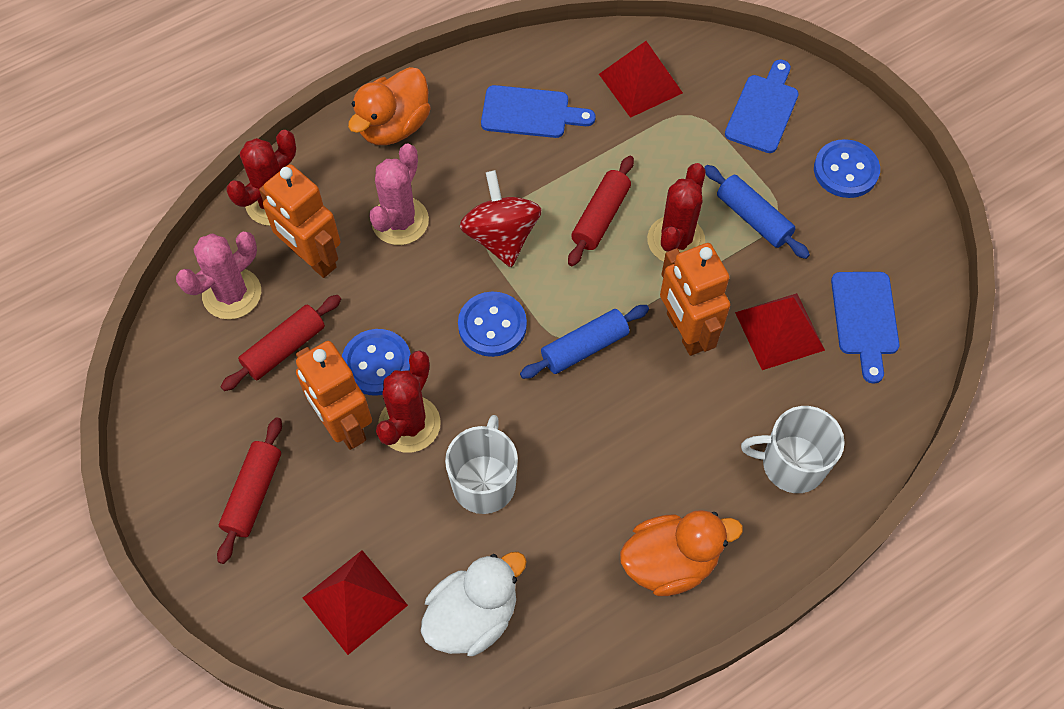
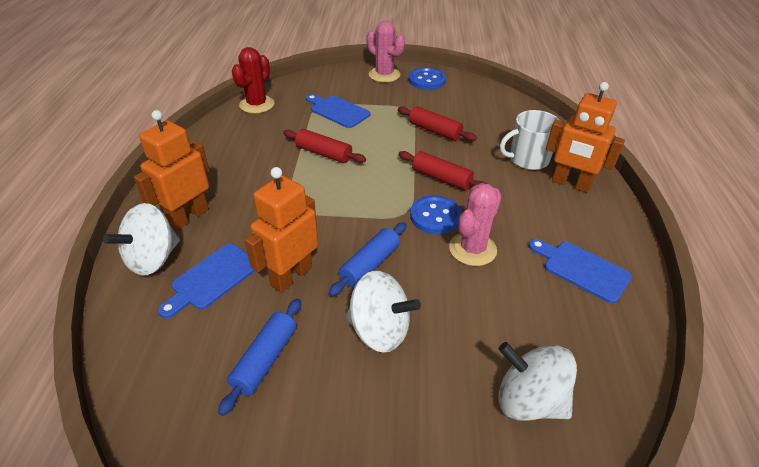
blue button: 3 -> 2
orange duck: 2 -> 0
red cactus: 3 -> 1
red pyramid: 3 -> 0
red spinning top: 1 -> 0
white duck: 1 -> 0
white mug: 2 -> 1
white spinning top: 0 -> 3

